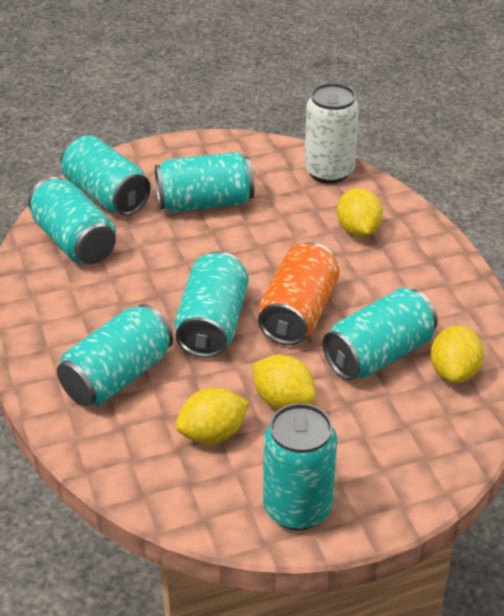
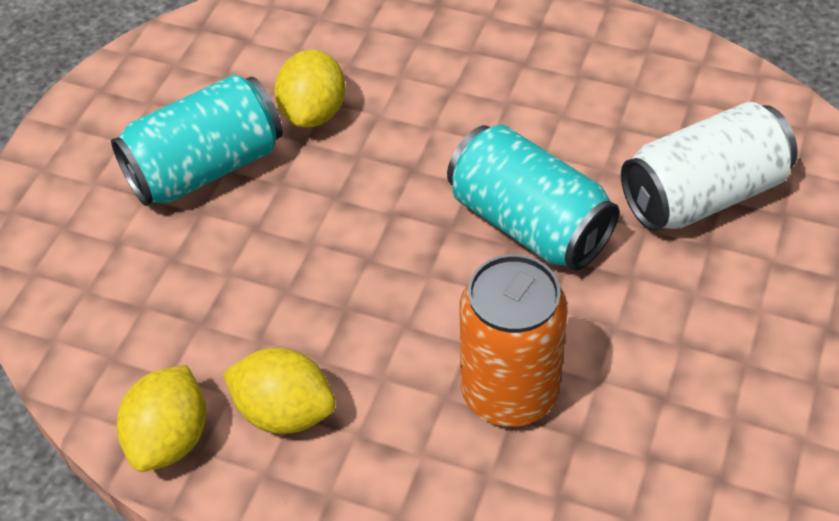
turquoise can: 7 -> 2
yellow lemon: 4 -> 3

